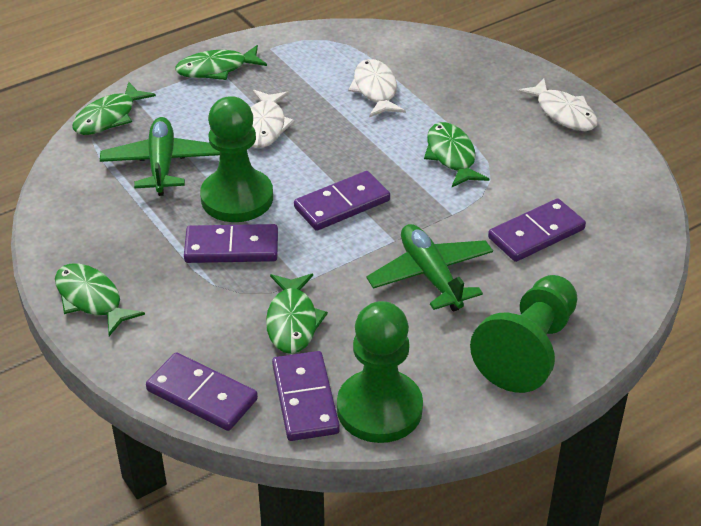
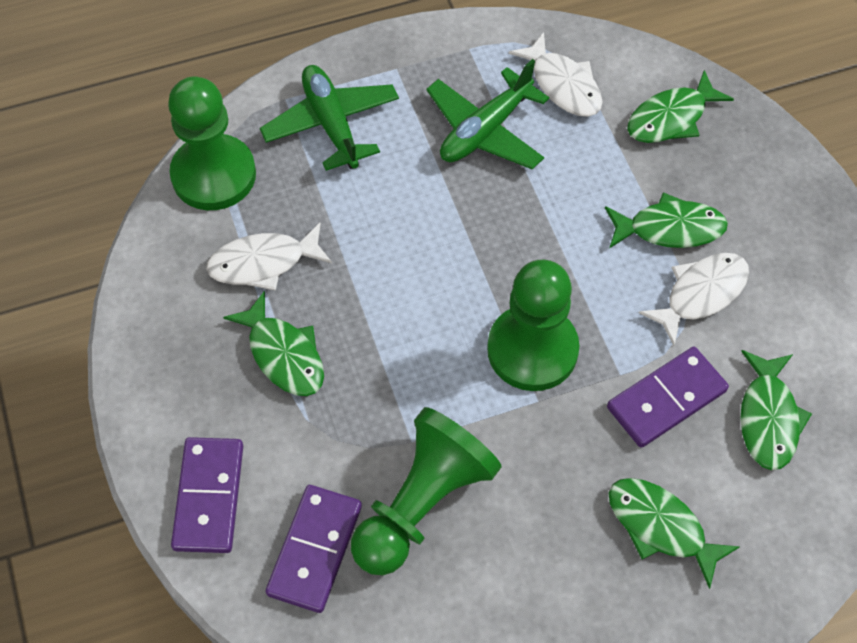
purple domino: 5 -> 3

